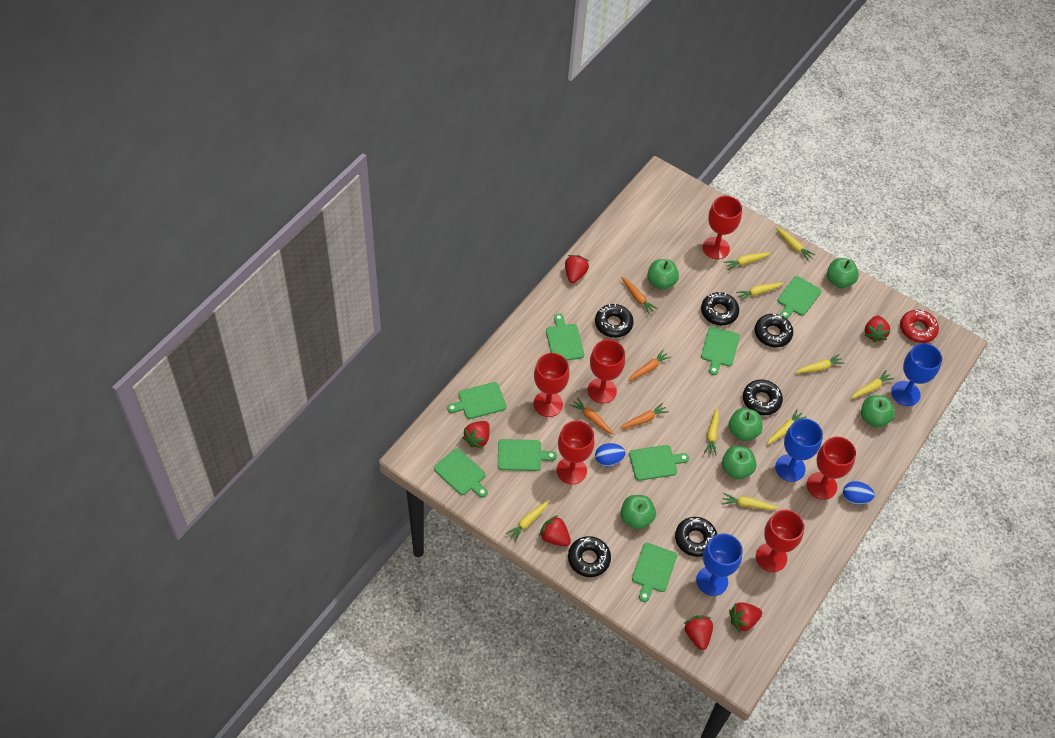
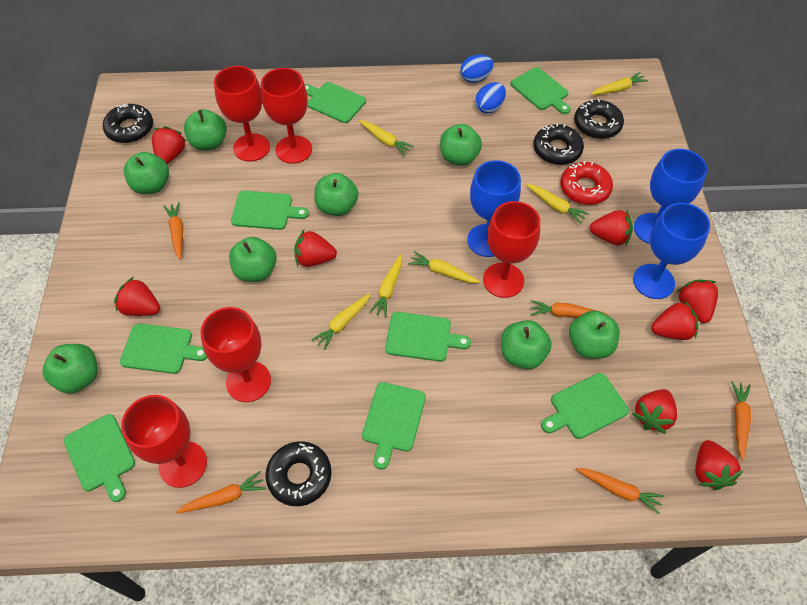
black donut: 6 -> 4
green apple: 6 -> 8
orange carrot: 4 -> 5
red goblet: 6 -> 5
red strawberry: 6 -> 8
yellow carrot: 9 -> 6

